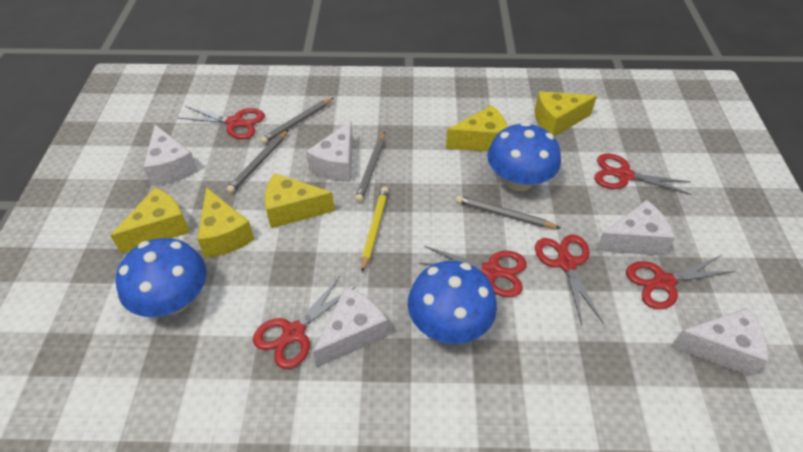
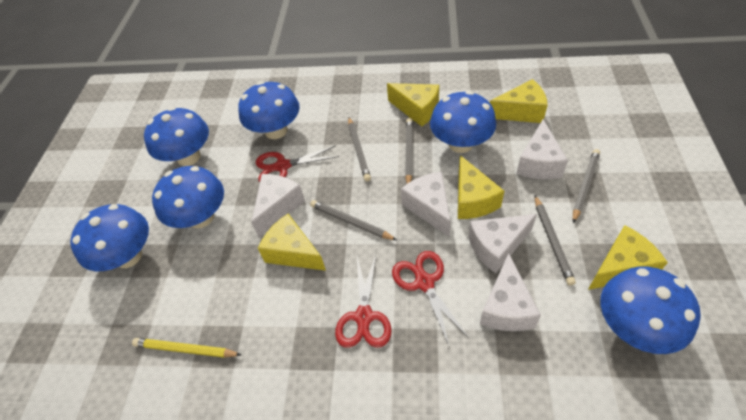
blue mushroom: 3 -> 6
grey pencil: 4 -> 5
red scissors: 6 -> 3

